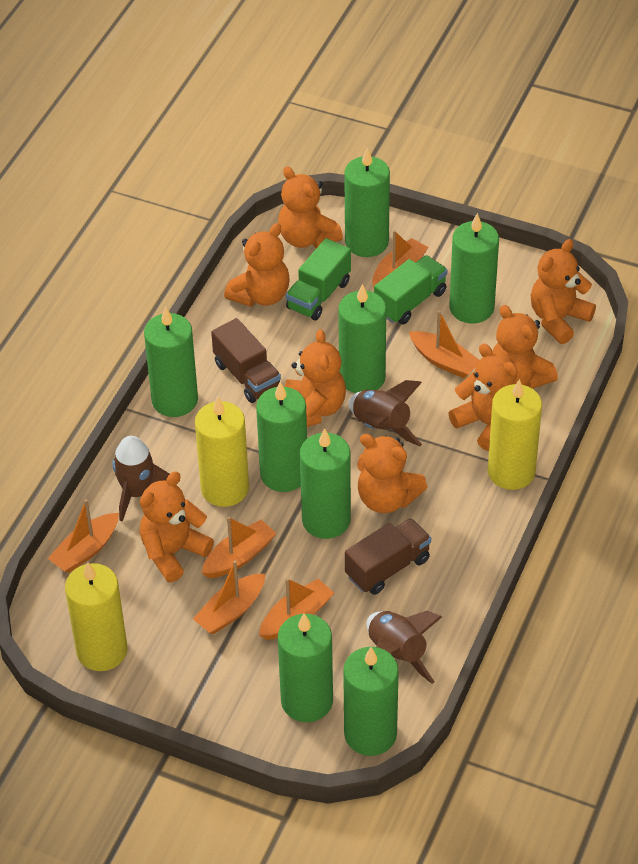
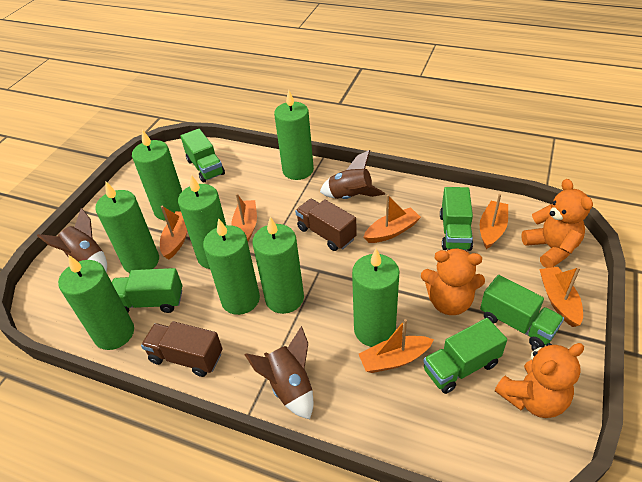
green truck: 2 -> 5
orange teddy bear: 8 -> 3
yellow candle: 3 -> 0

